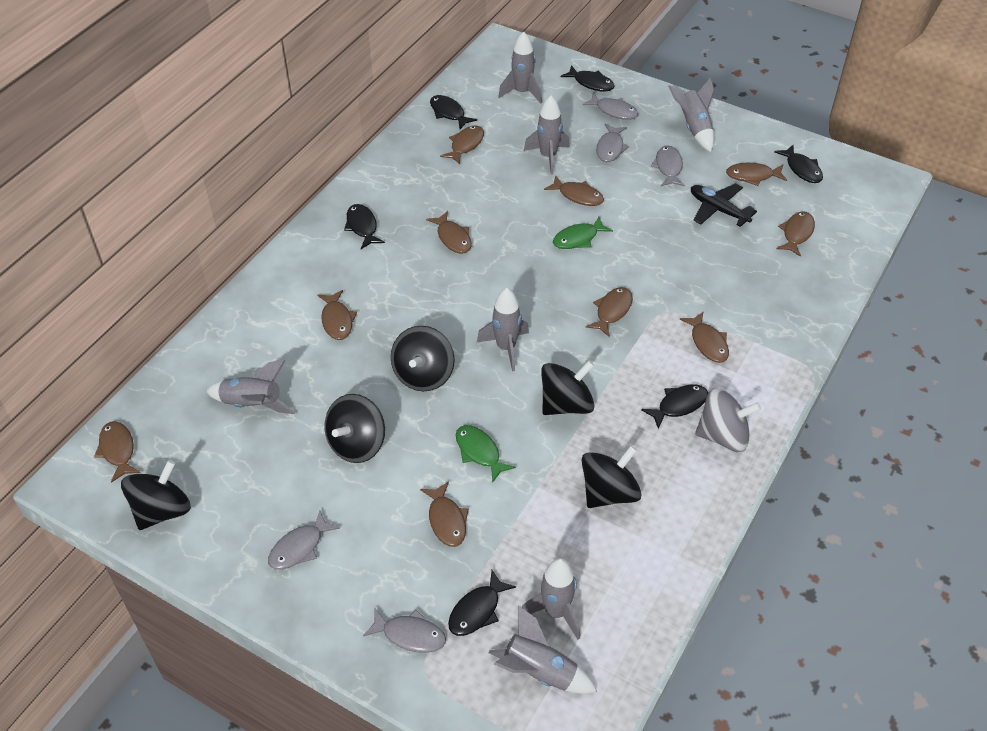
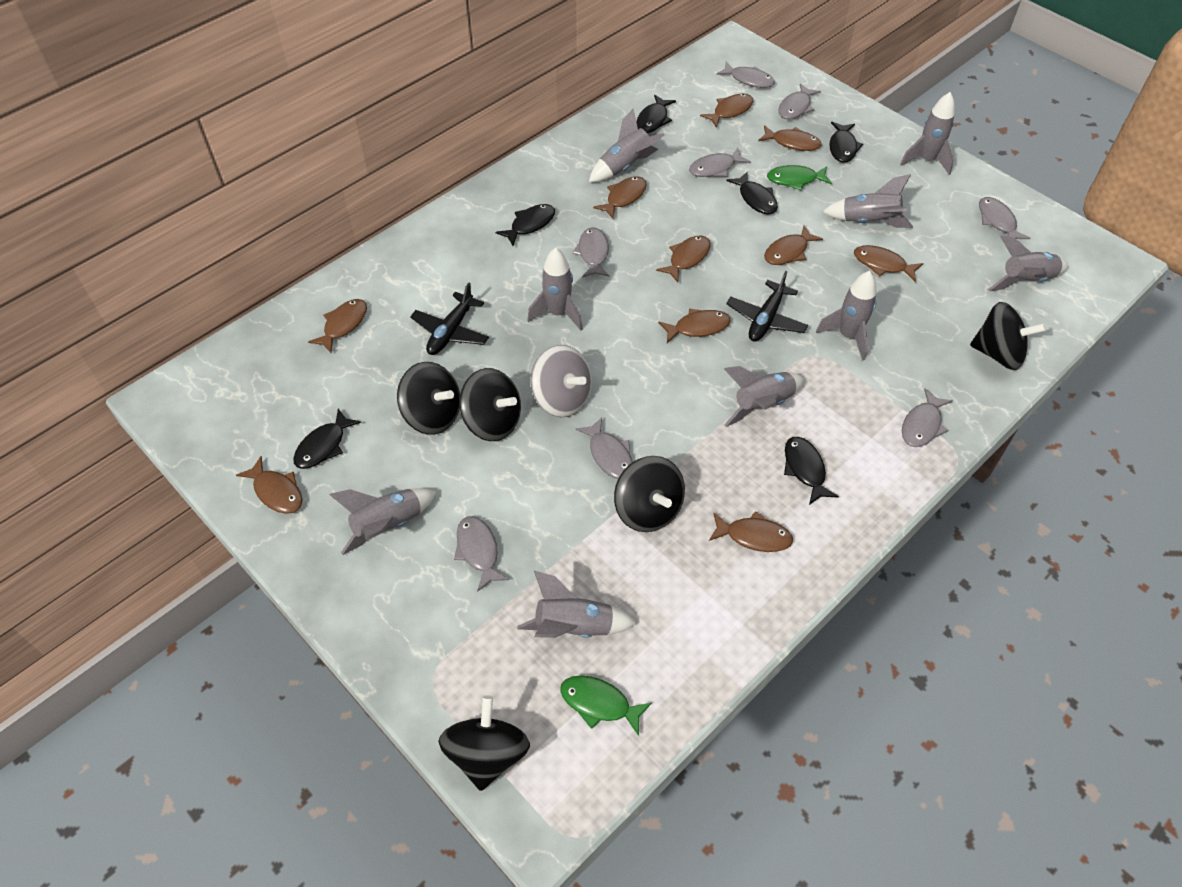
black plane: 1 -> 2
grey fish: 5 -> 8
grey rocket: 7 -> 9

